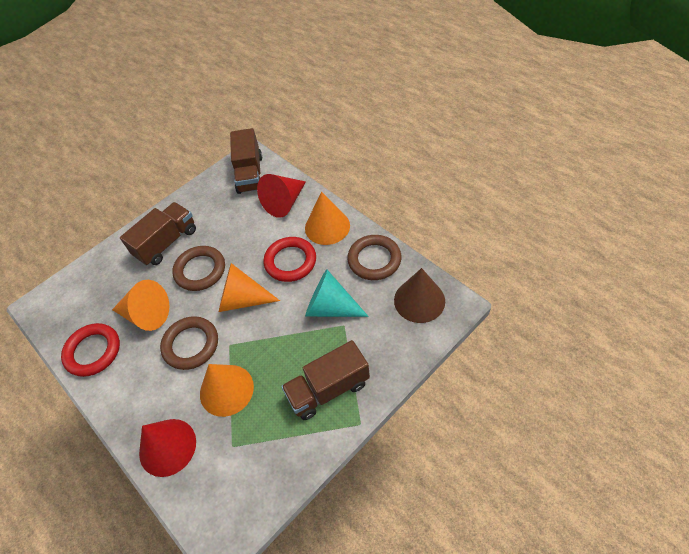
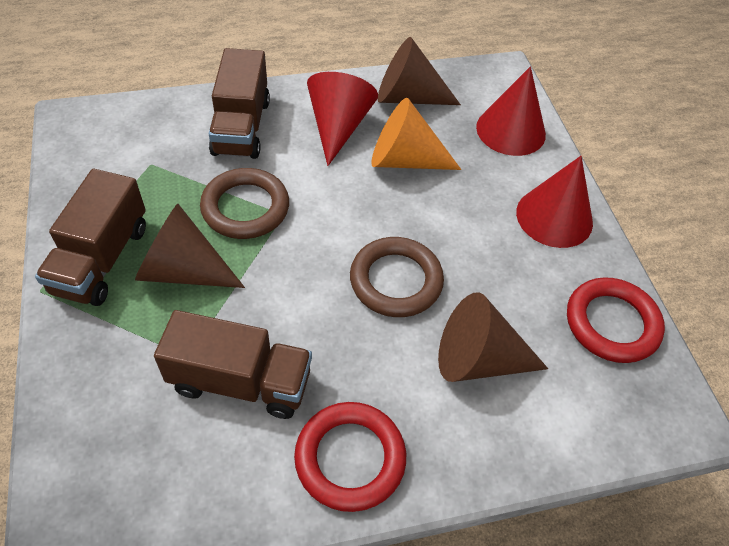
brown cone: 1 -> 3
brown ring: 3 -> 2
orange cone: 4 -> 1
red cone: 2 -> 3
turquoise cone: 1 -> 0

